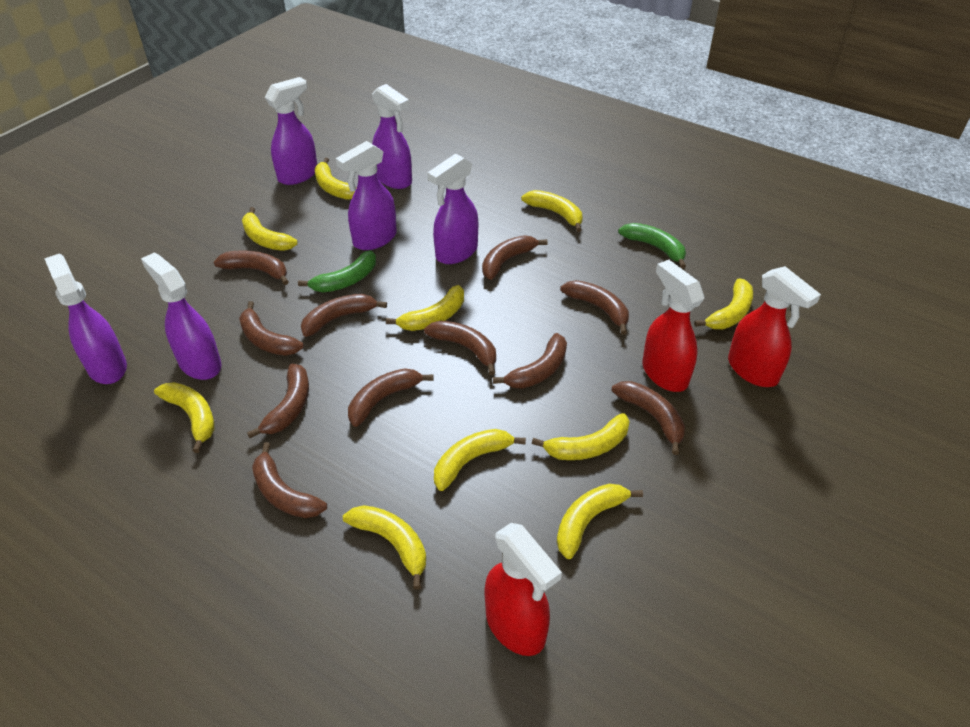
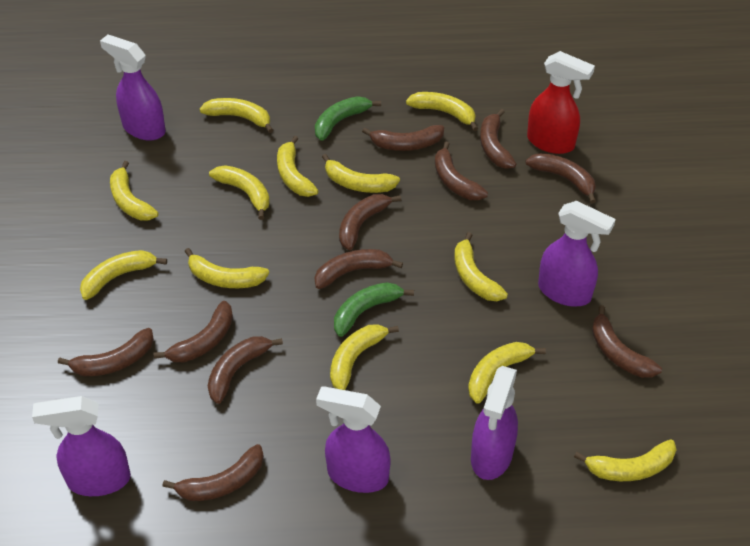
purple spray bottle: 6 -> 5
red spray bottle: 3 -> 1
yellow banana: 10 -> 12

